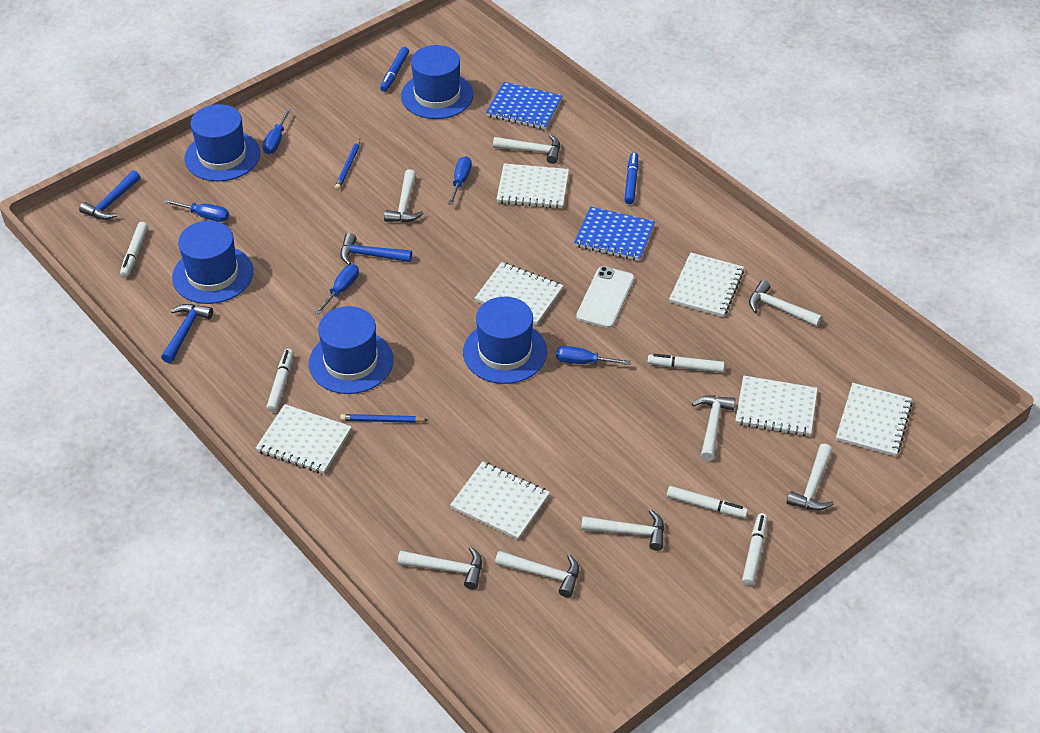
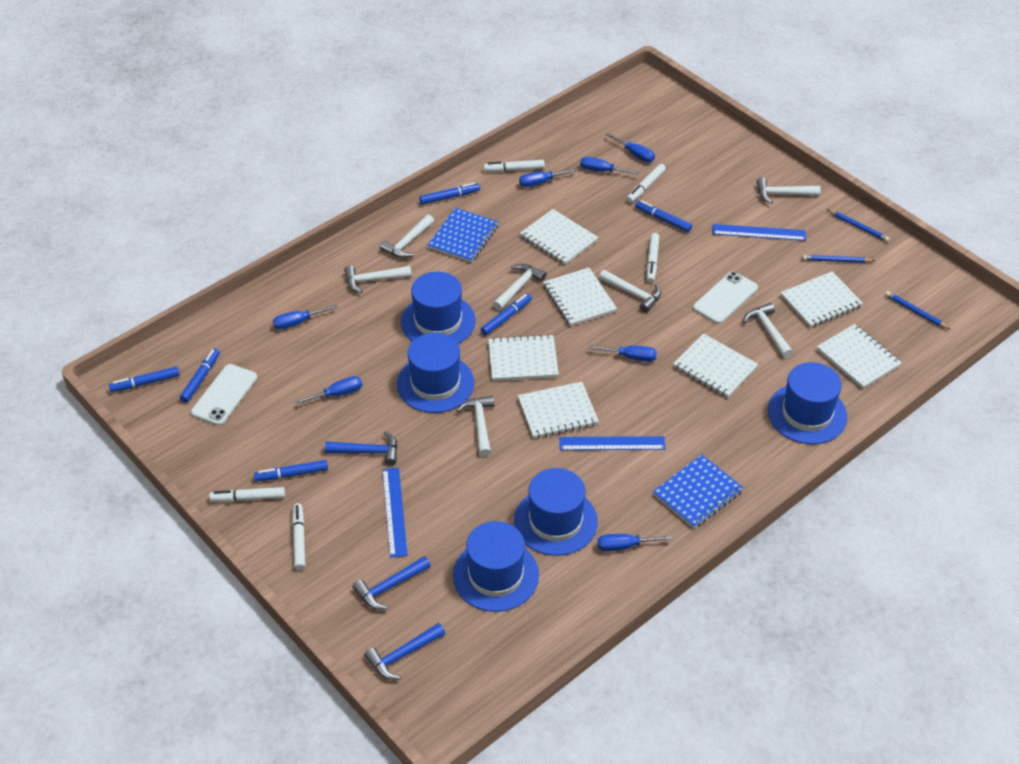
blue marker: 2 -> 6
blue pencil: 2 -> 3
blue ruler: 0 -> 3
blue screwdriver: 5 -> 7
white hammer: 8 -> 7
white phone: 1 -> 2

